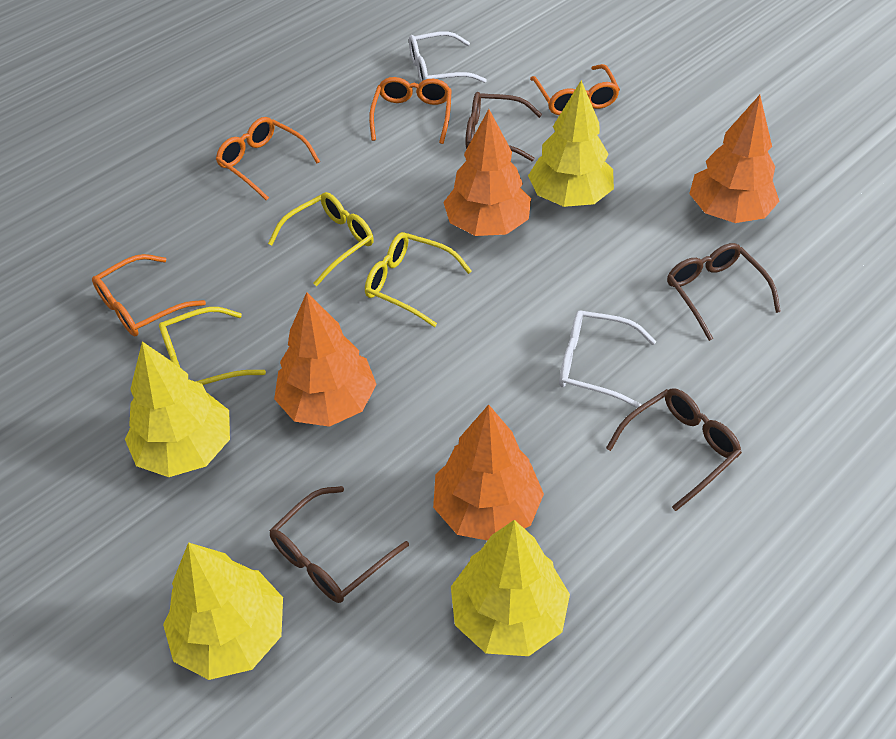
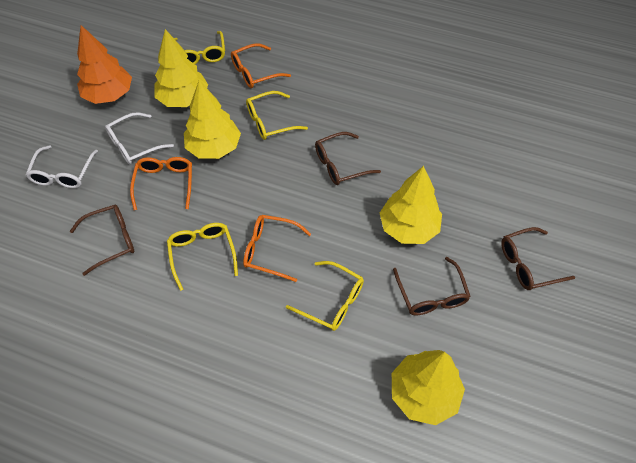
orange glasses: 4 -> 3
orange tree: 4 -> 1
yellow glasses: 3 -> 4

